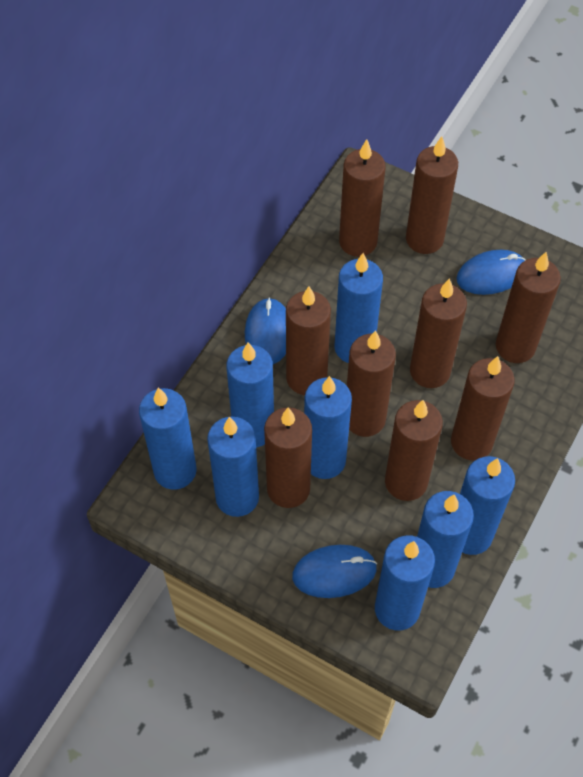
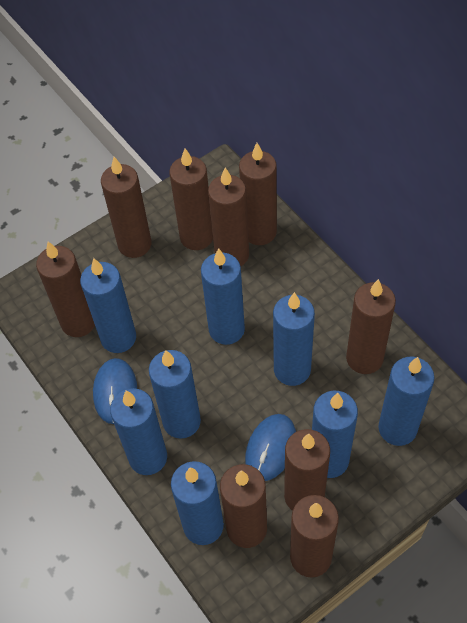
blue mouse: 3 -> 2

